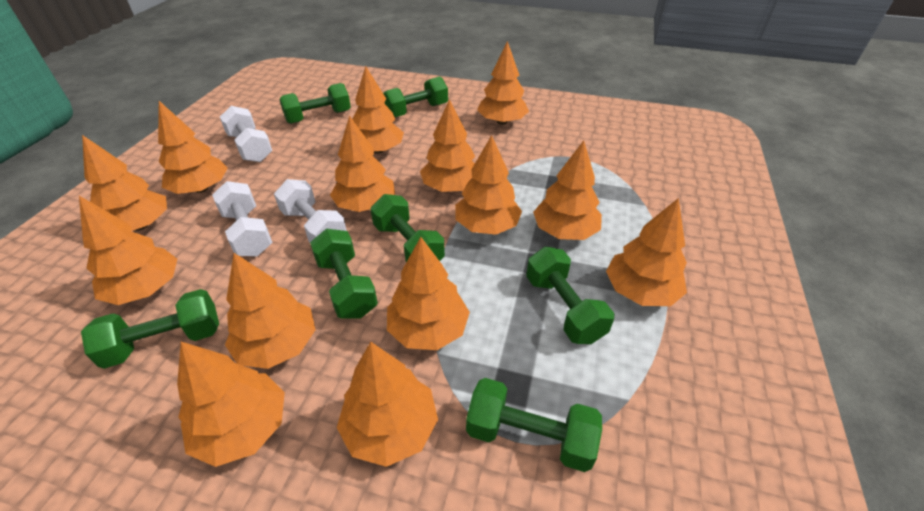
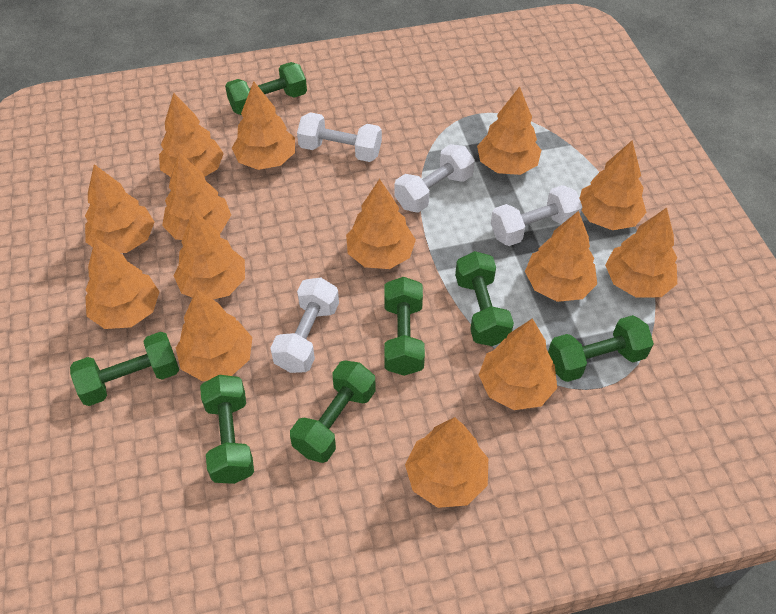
white dumbbell: 3 -> 4

